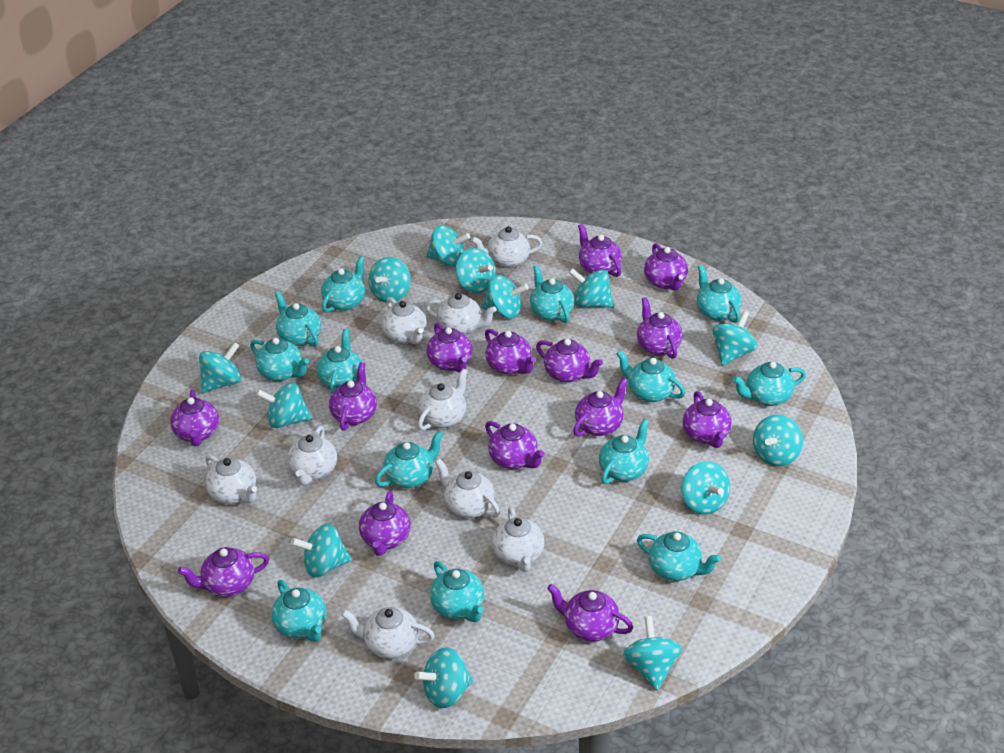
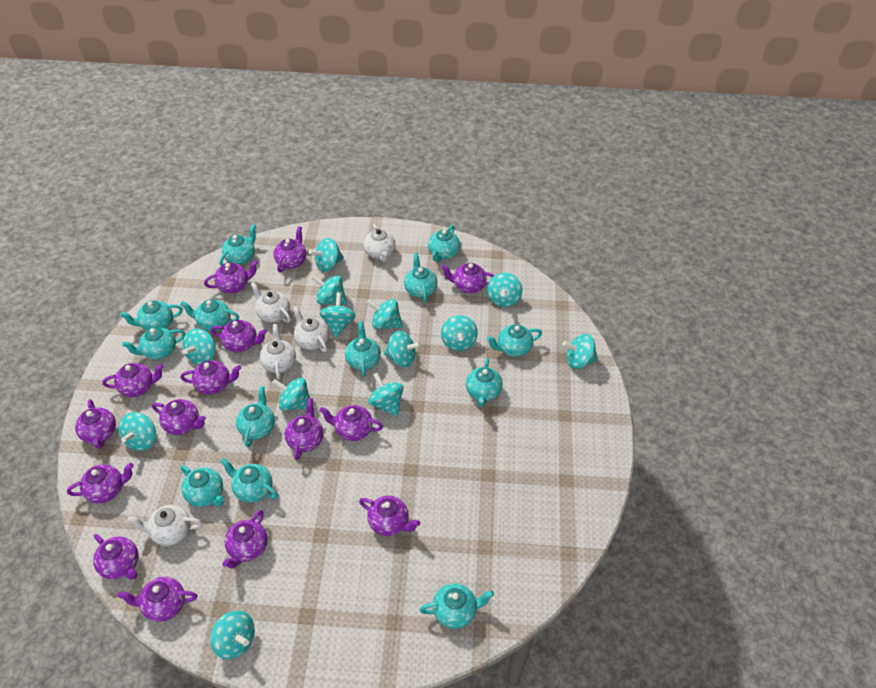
purple teapot: 14 -> 15
white teapot: 9 -> 5

